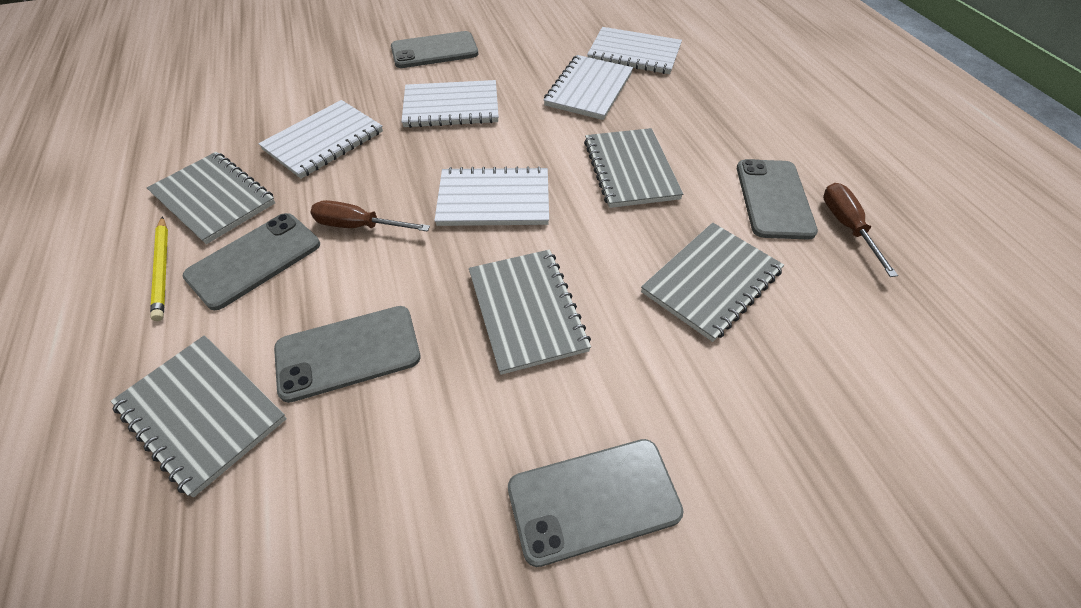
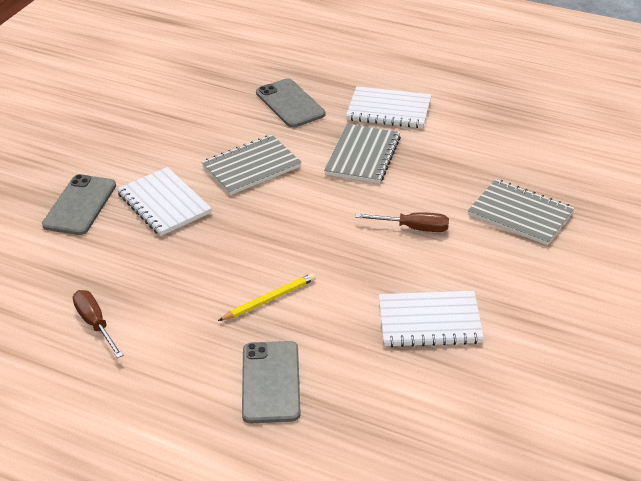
grey notebook: 5 -> 3
grey phone: 5 -> 3
white notebook: 5 -> 3

